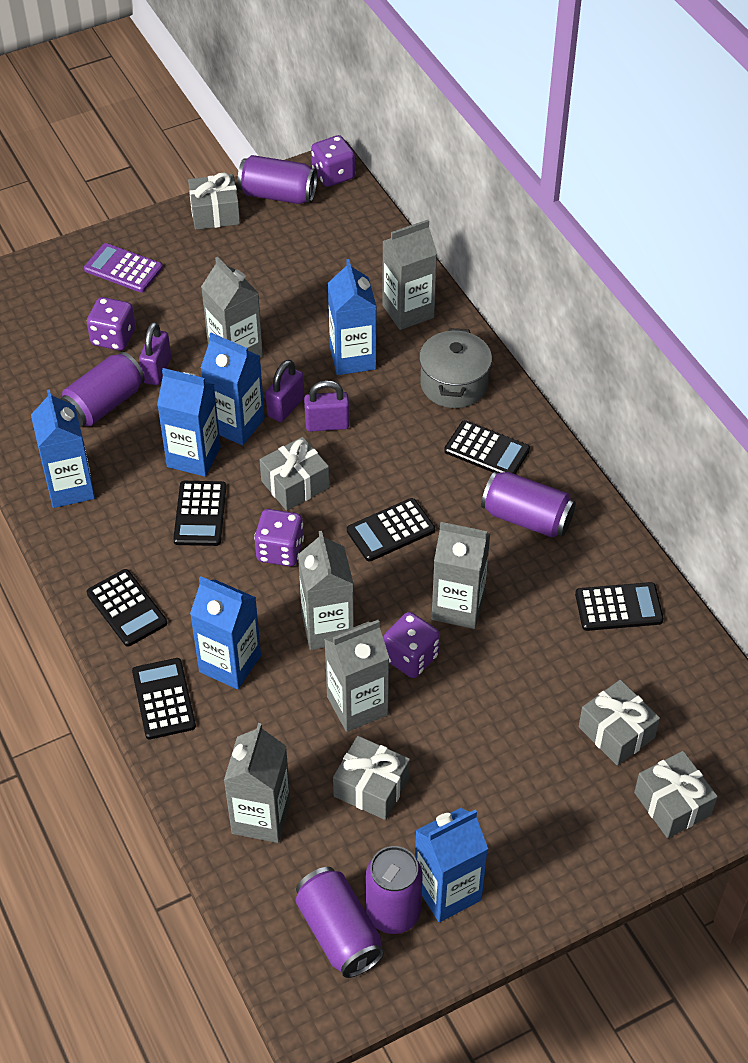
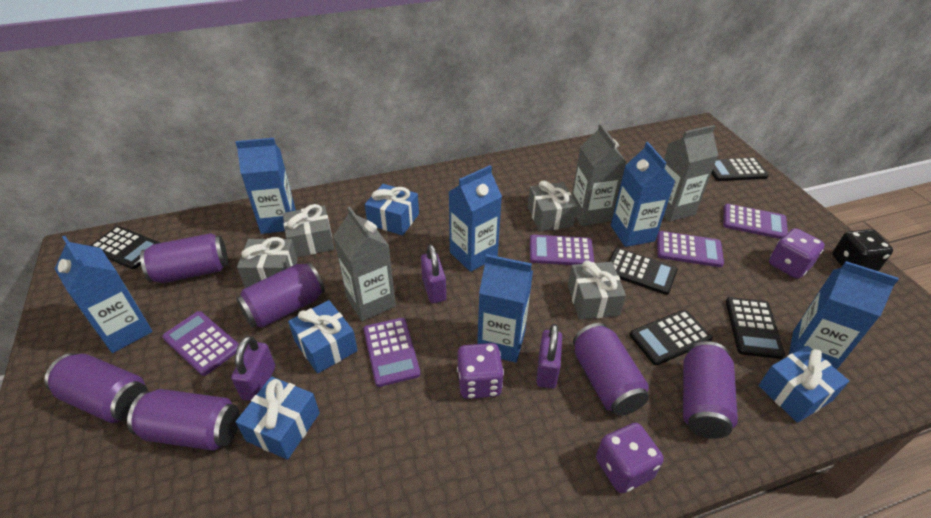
black calculator: 6 -> 5
black dice: 0 -> 1
blue gift: 0 -> 4
grey carton: 6 -> 3
grey gift: 5 -> 4
grey pot: 1 -> 0
purple calculator: 1 -> 5
purple can: 5 -> 6
purple dice: 4 -> 3

